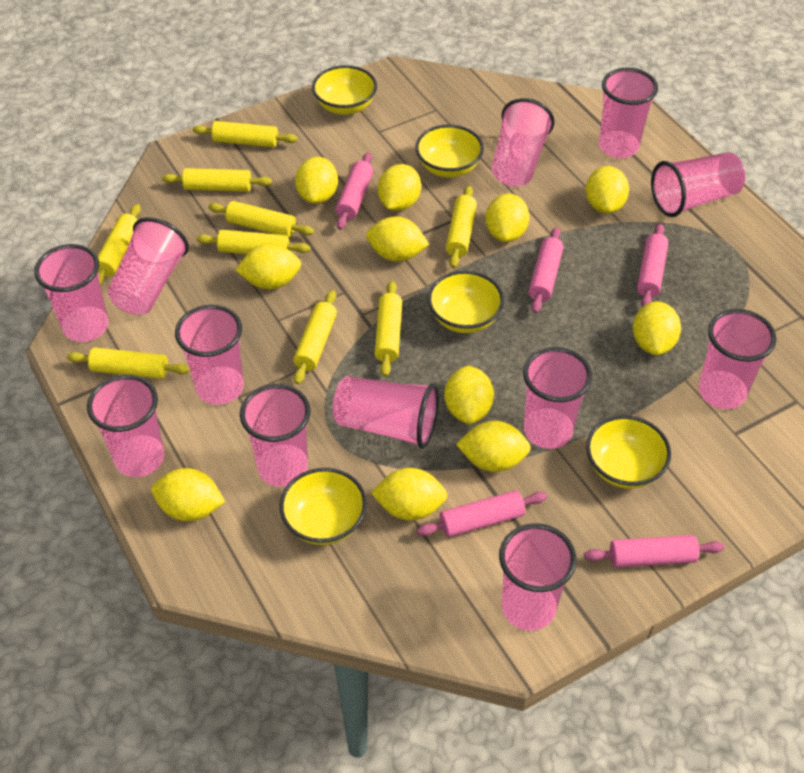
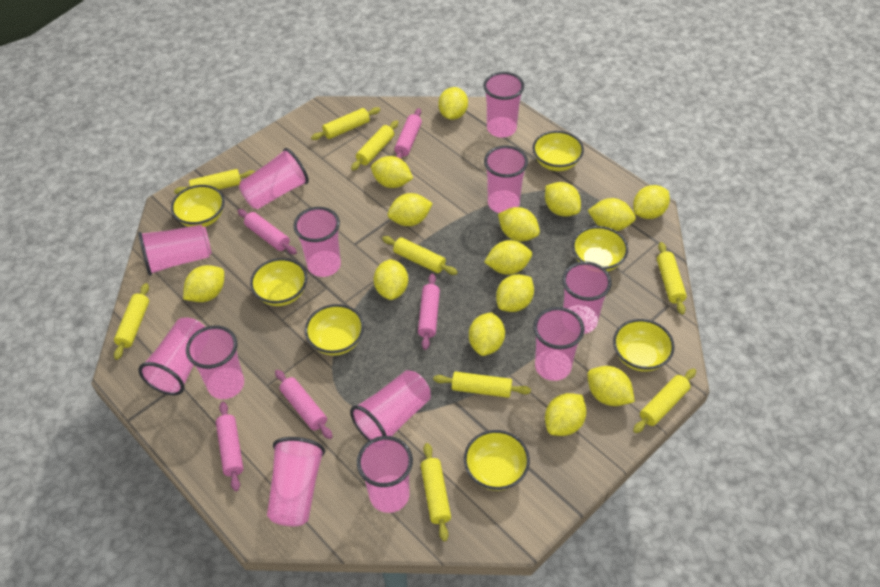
yellow bowl: 5 -> 7
yellow lemon: 11 -> 14

